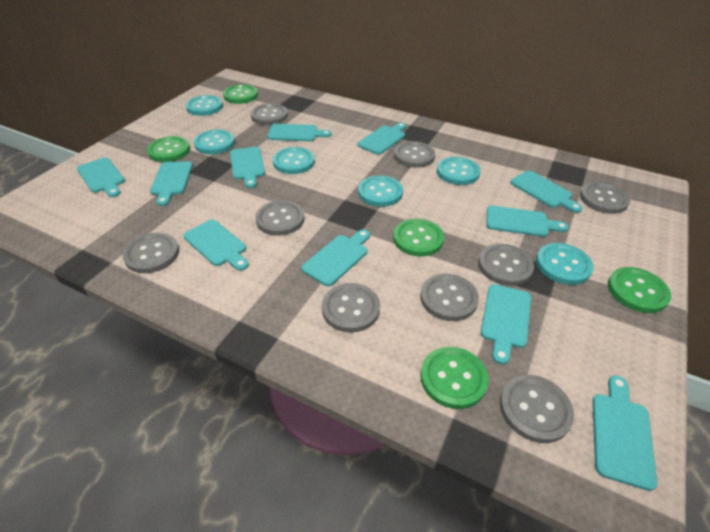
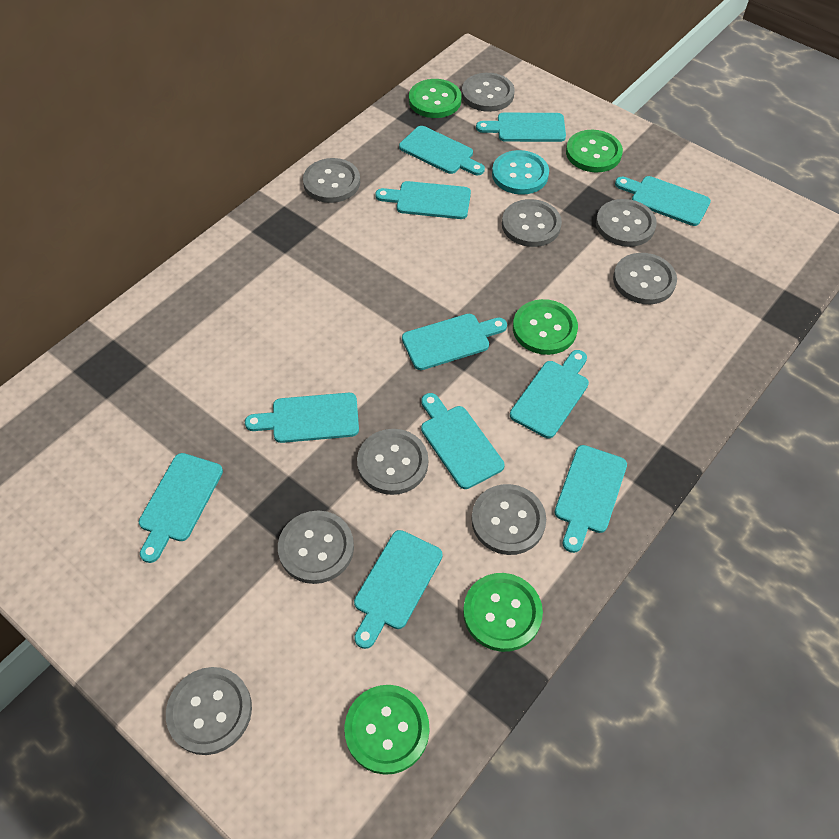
turquoise button: 6 -> 1

